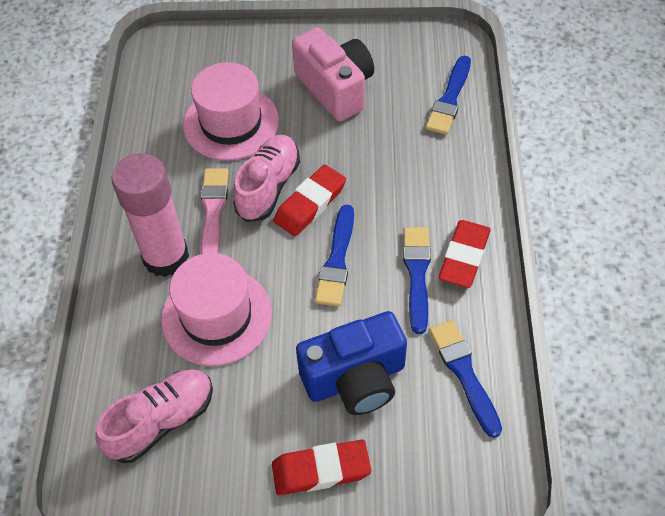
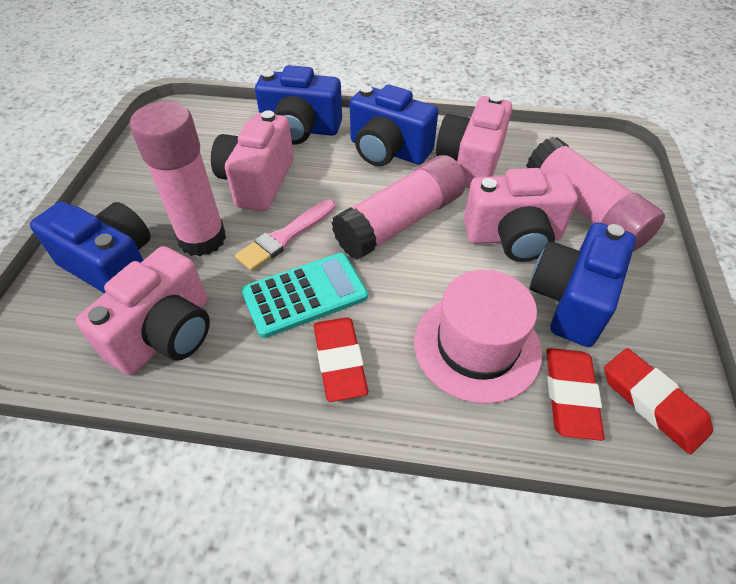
blue brush: 4 -> 0
blue camera: 1 -> 4
pink camera: 1 -> 4
pink glue stick: 1 -> 3
pink hat: 2 -> 1
pink shoe: 2 -> 0
turquoise calculator: 0 -> 1

